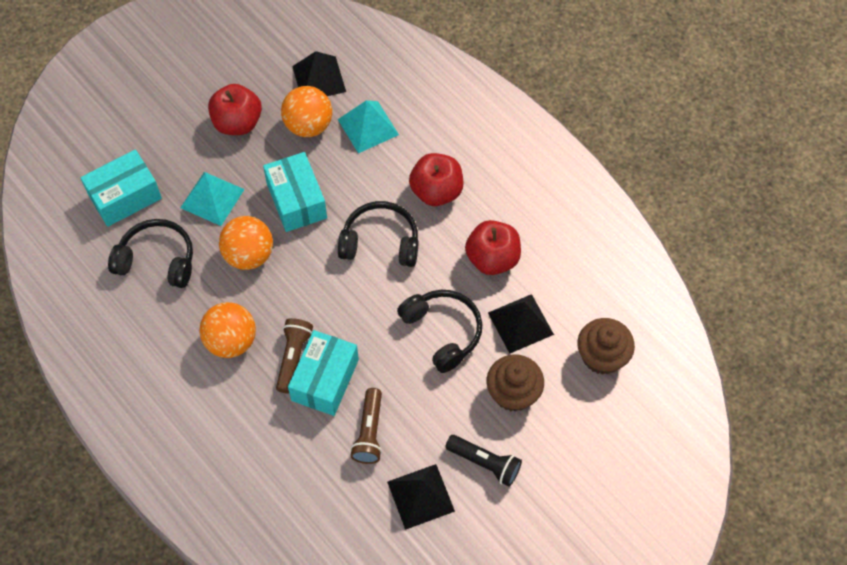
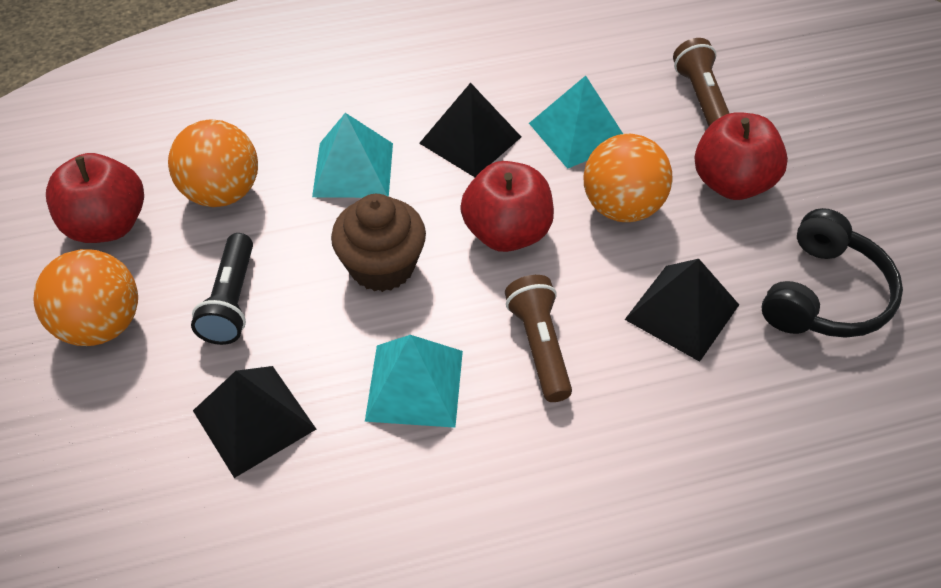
black headphones: 3 -> 1
brown cupcake: 2 -> 1
turquoise box: 3 -> 0
turquoise pyramid: 2 -> 3

